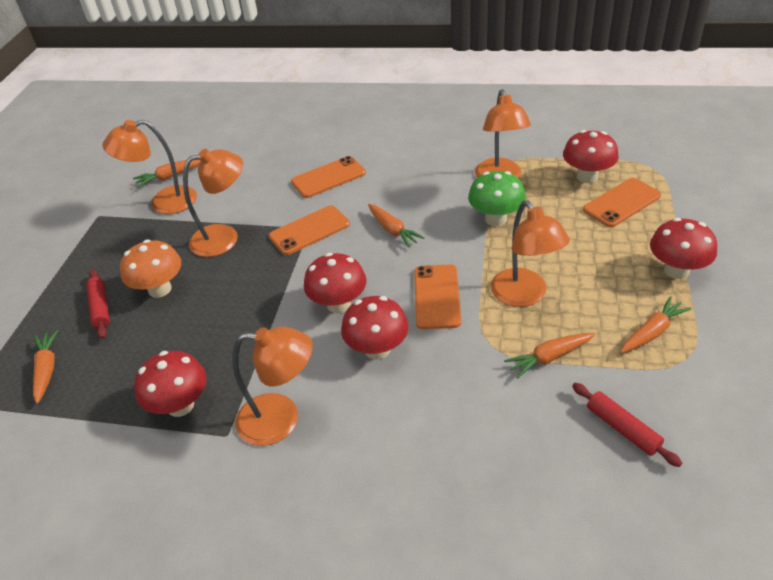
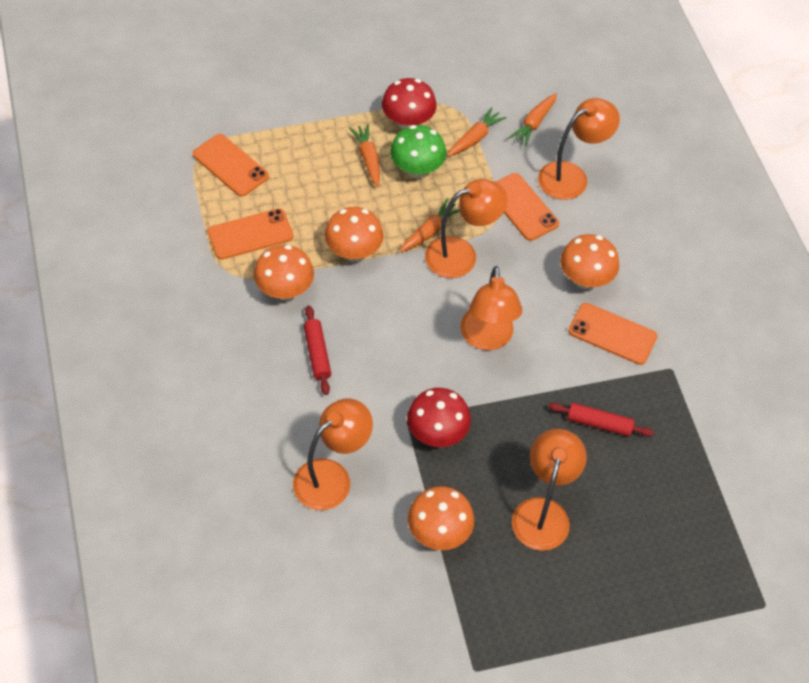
orange carrot: 5 -> 4
orange mushroom: 1 -> 4
red mushroom: 5 -> 2

